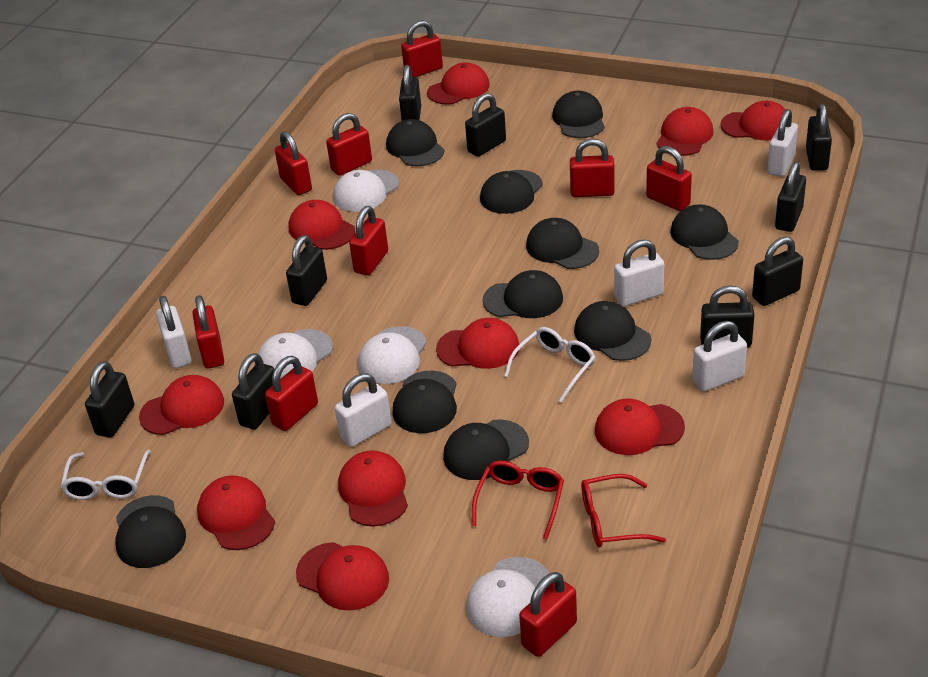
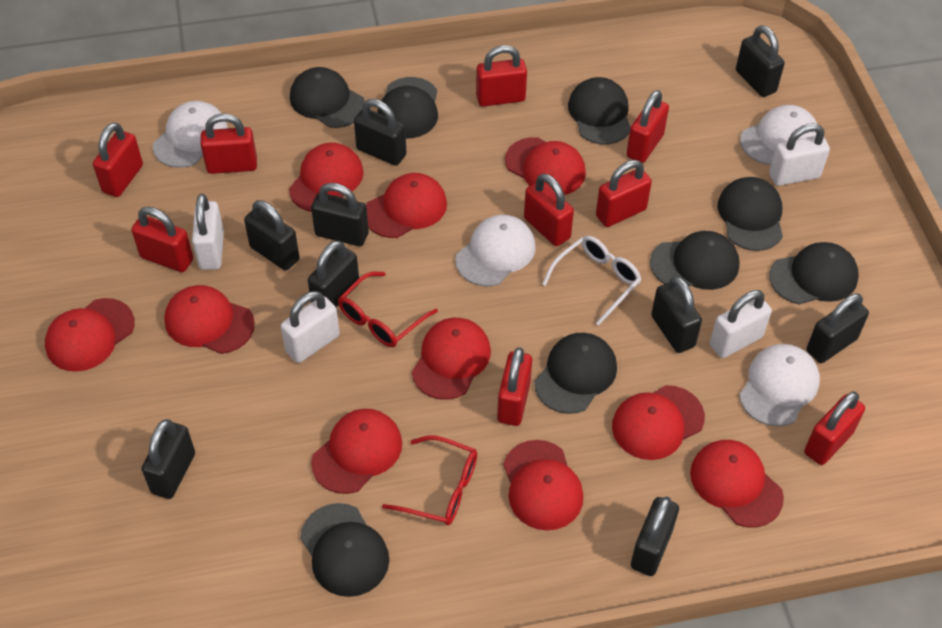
black cap: 10 -> 8
white glasses: 2 -> 1
white padlock: 5 -> 4

